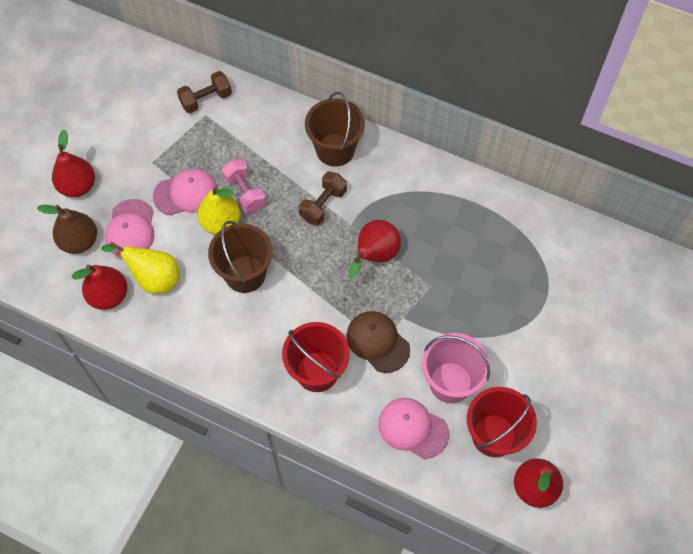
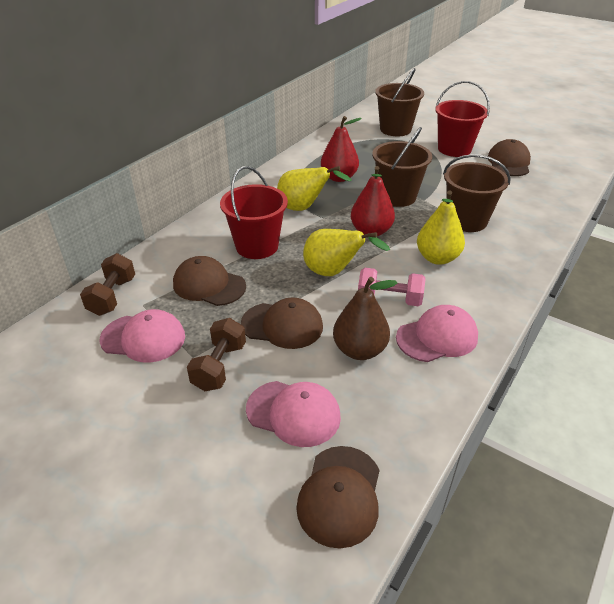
brown bucket: 2 -> 3
brown cap: 1 -> 4
pink bucket: 1 -> 0
red pear: 4 -> 2
yellow pear: 2 -> 3

